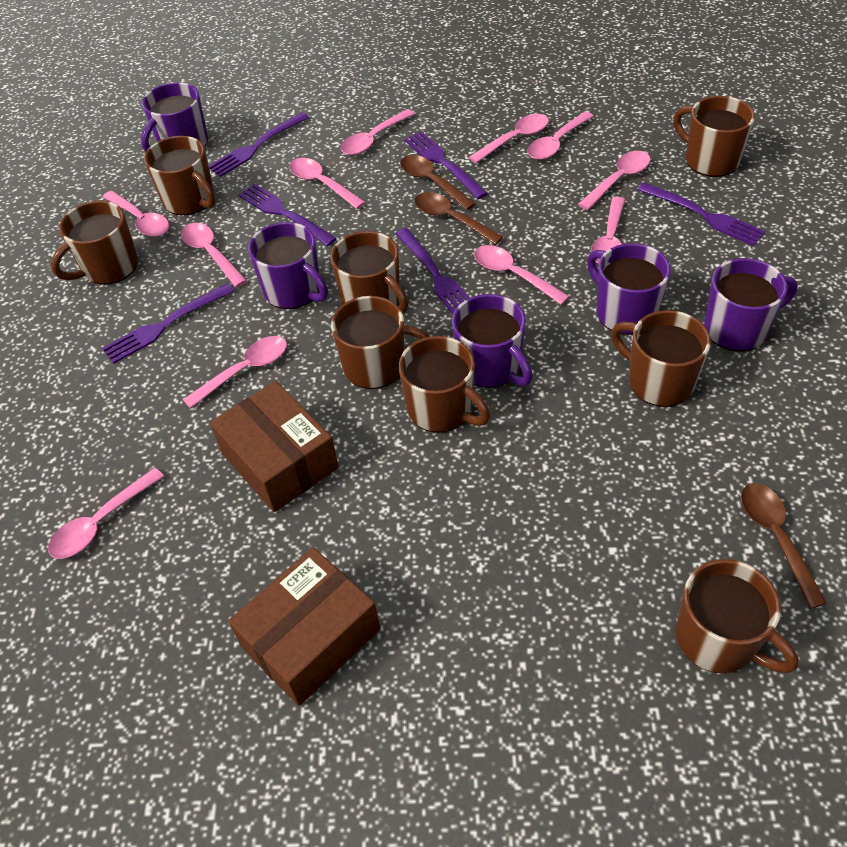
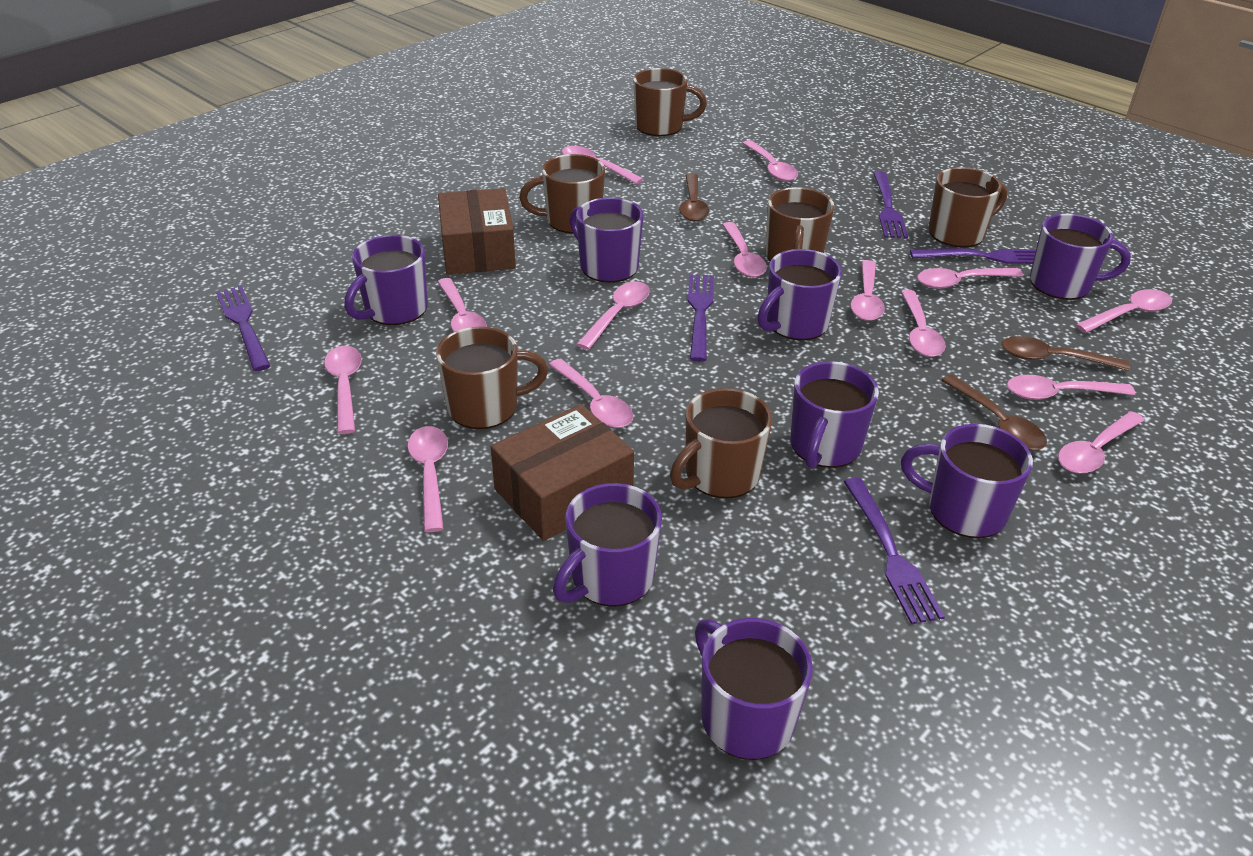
brown mug: 8 -> 6
pink spoon: 11 -> 14
purple fork: 6 -> 5
purple mug: 5 -> 8

